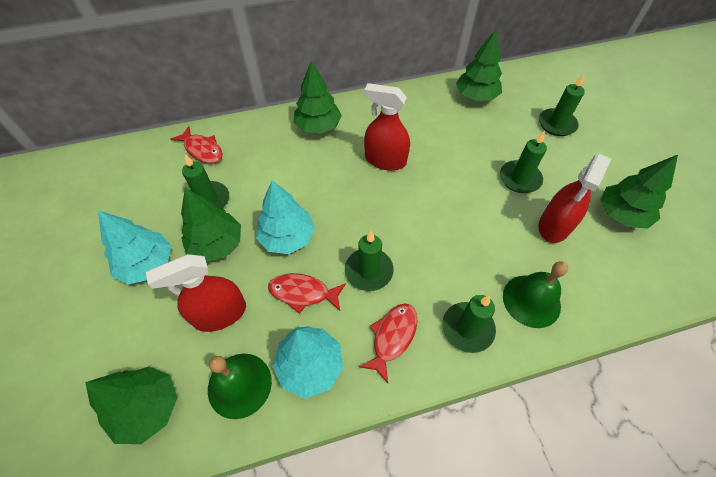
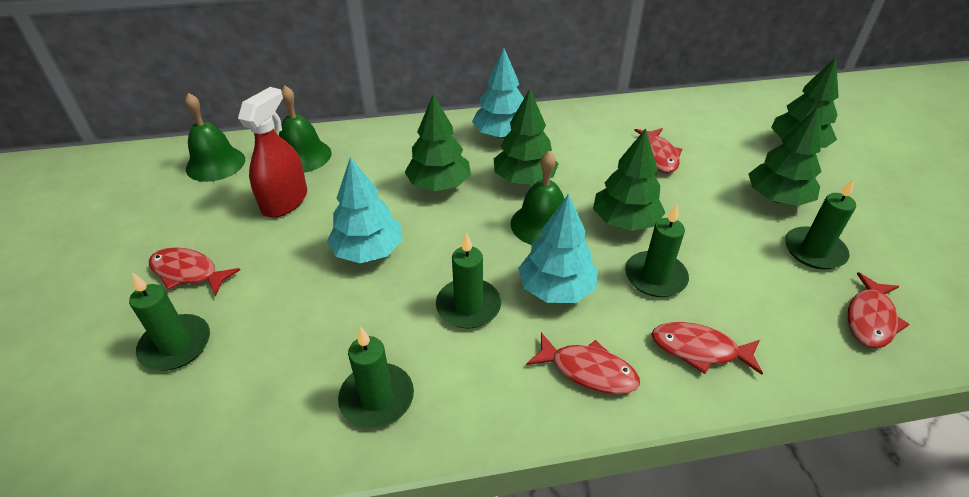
green bell: 2 -> 3
red fish: 3 -> 5
red spray bottle: 3 -> 1

